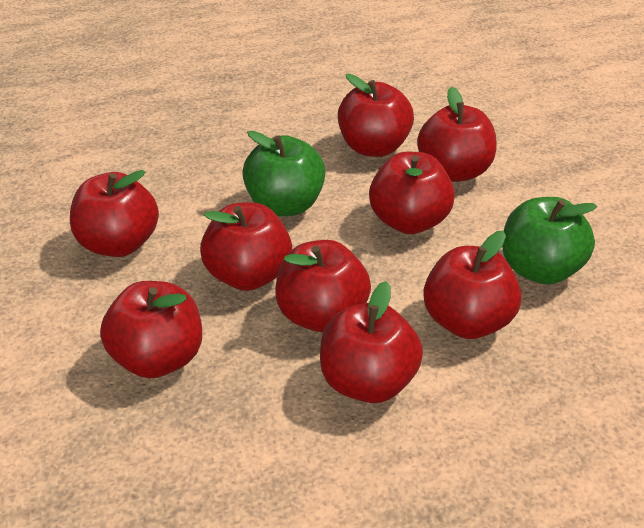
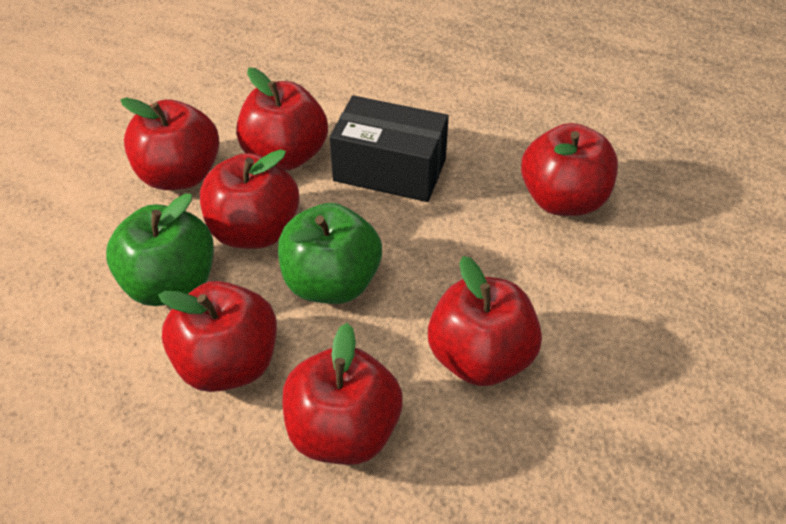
black box: 0 -> 1
red apple: 9 -> 7

